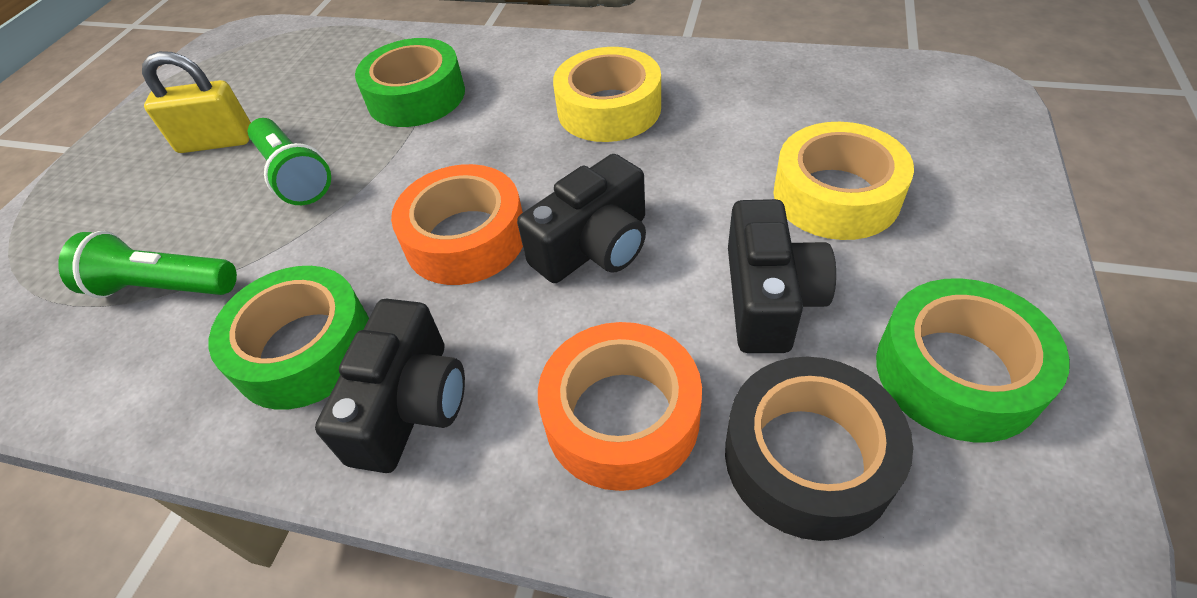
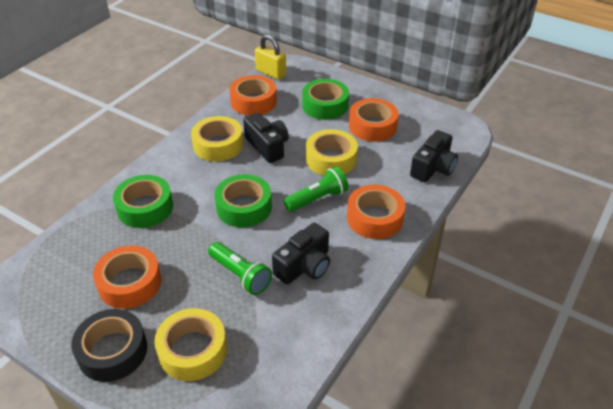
orange tape: 2 -> 4
yellow tape: 2 -> 3

